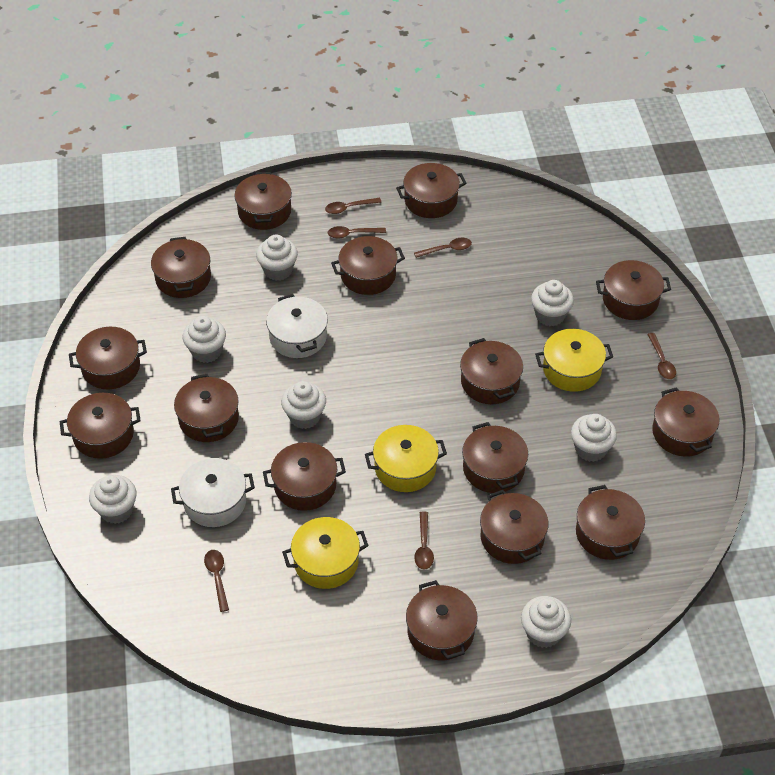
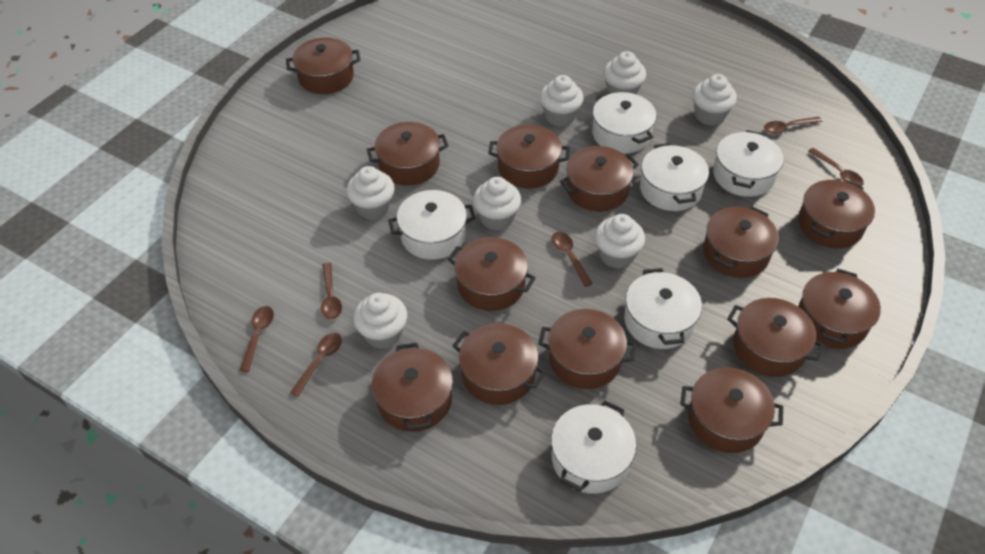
brown pot: 15 -> 13
white pot: 2 -> 6
yellow pot: 3 -> 0

